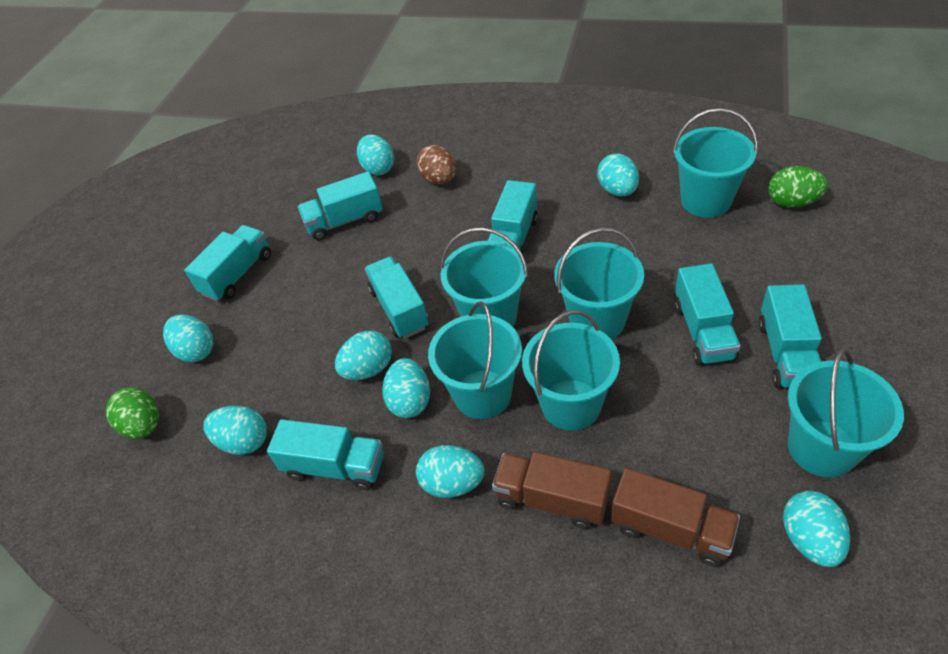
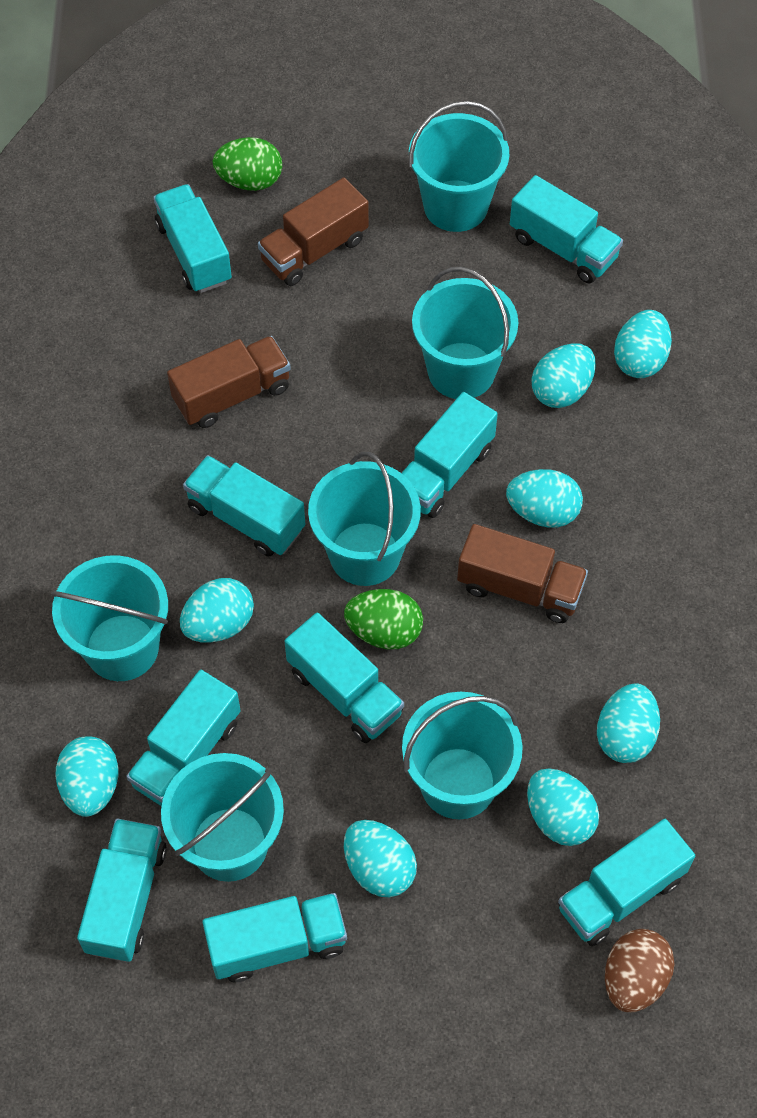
brown truck: 2 -> 3
turquoise truck: 7 -> 9

